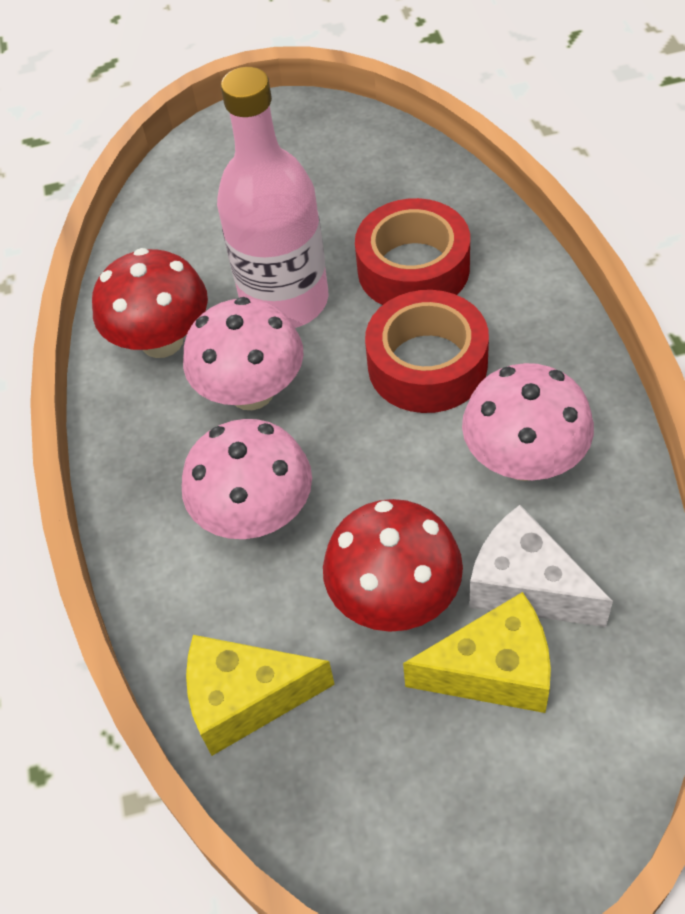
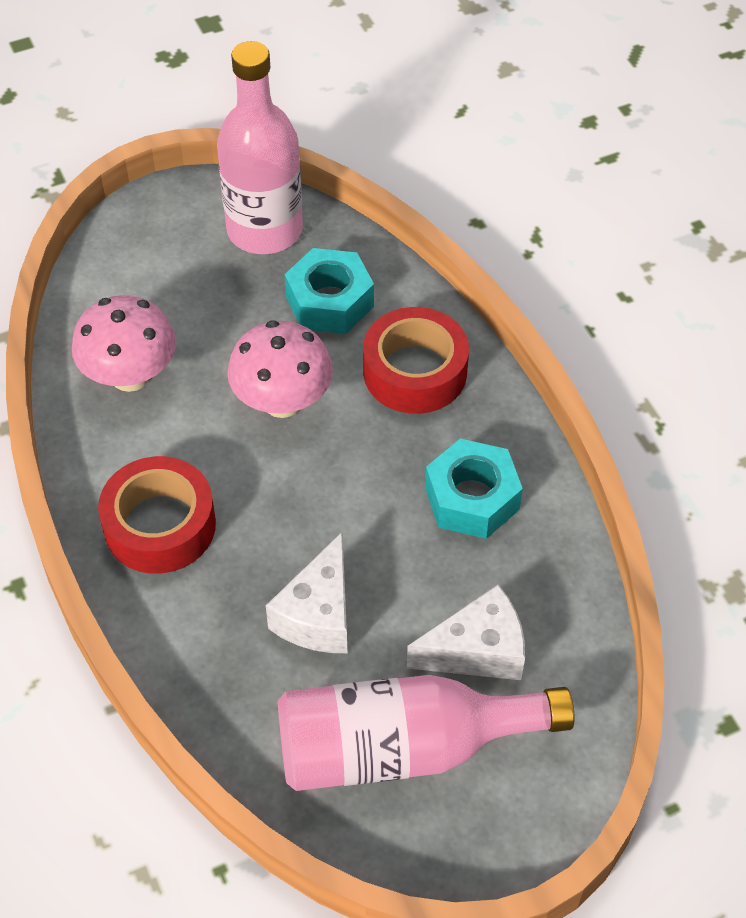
pink bottle: 1 -> 2
pink mushroom: 3 -> 2
red mushroom: 2 -> 0
turquoise nut: 0 -> 2
white cheese: 1 -> 2
yellow cheese: 2 -> 0

